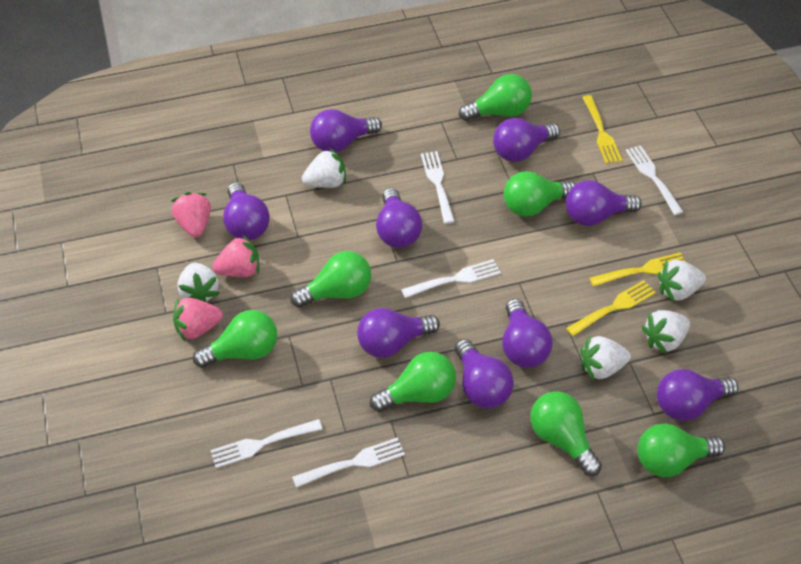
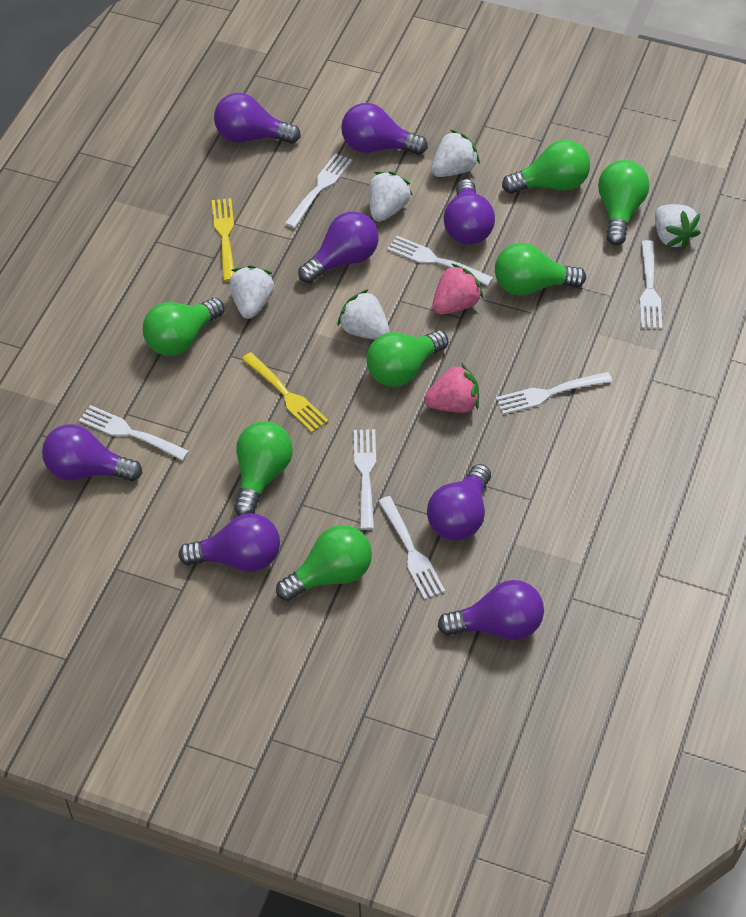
pink strawberry: 3 -> 2
purple light bulb: 9 -> 8
white fork: 5 -> 7
yellow fork: 3 -> 2

